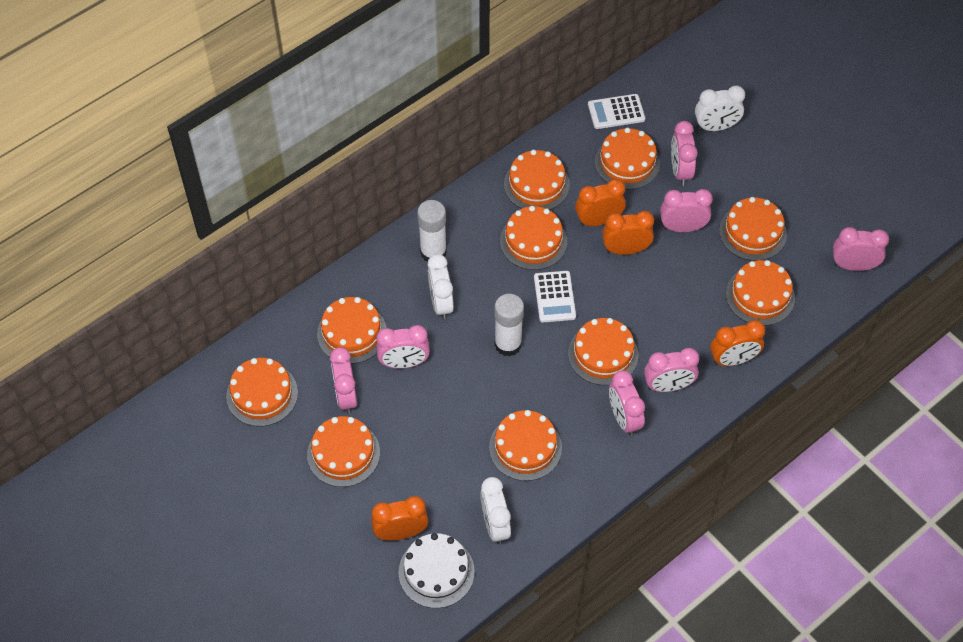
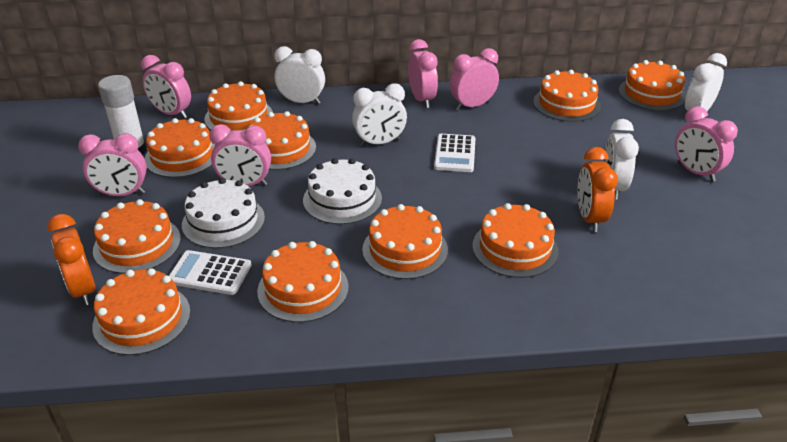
orange clock: 4 -> 2
pink clock: 7 -> 6
white cake: 1 -> 2
white clock: 3 -> 4
white glue stick: 2 -> 1

